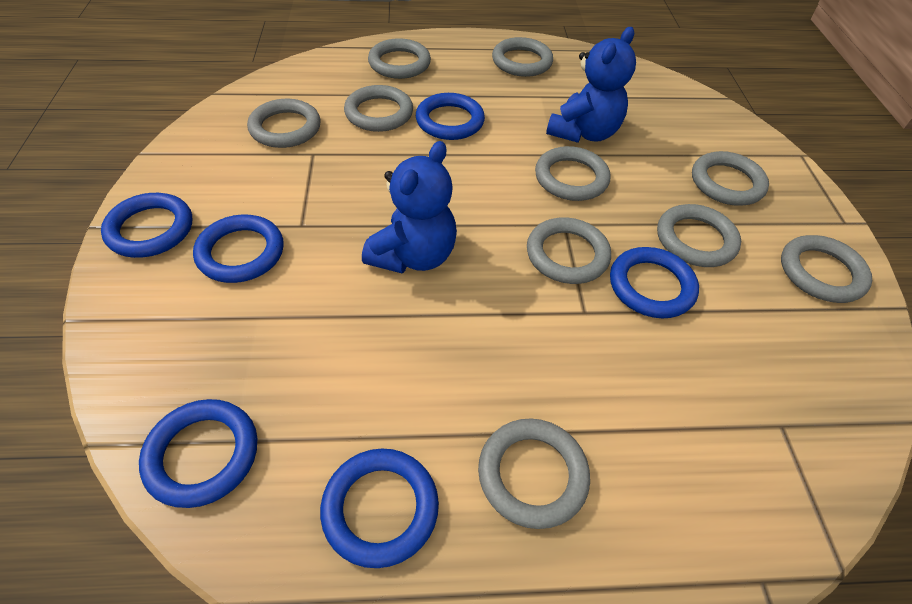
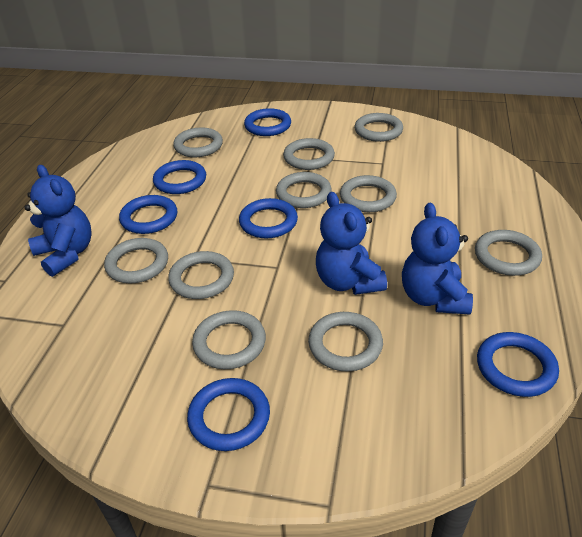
blue teddy bear: 2 -> 3

